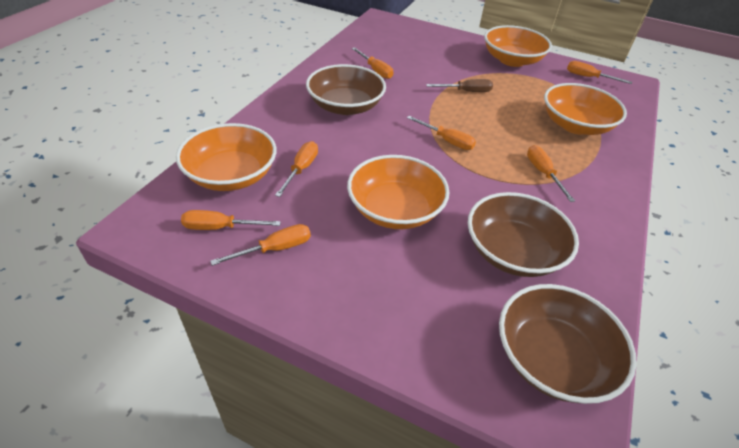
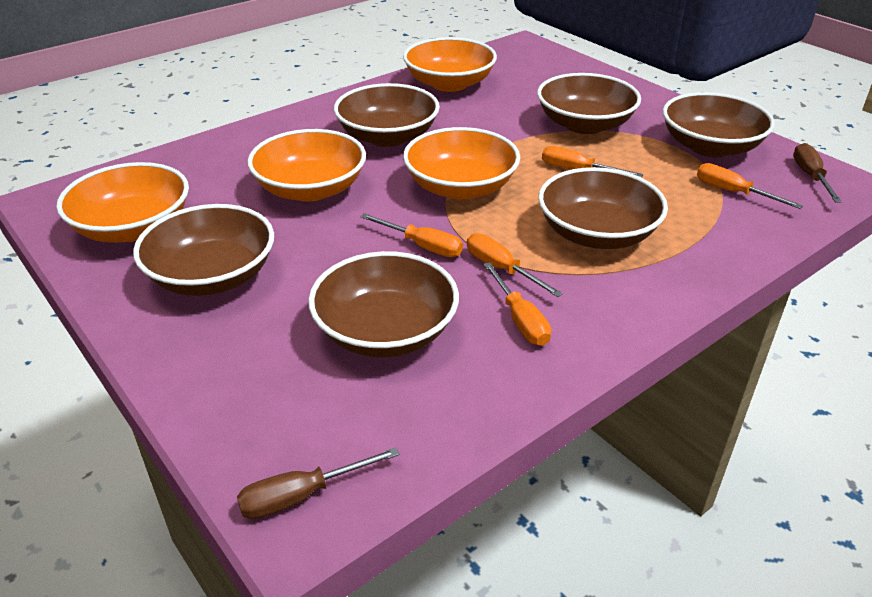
brown bowl: 3 -> 6
brown screwdriver: 1 -> 2
orange screwdriver: 7 -> 5

